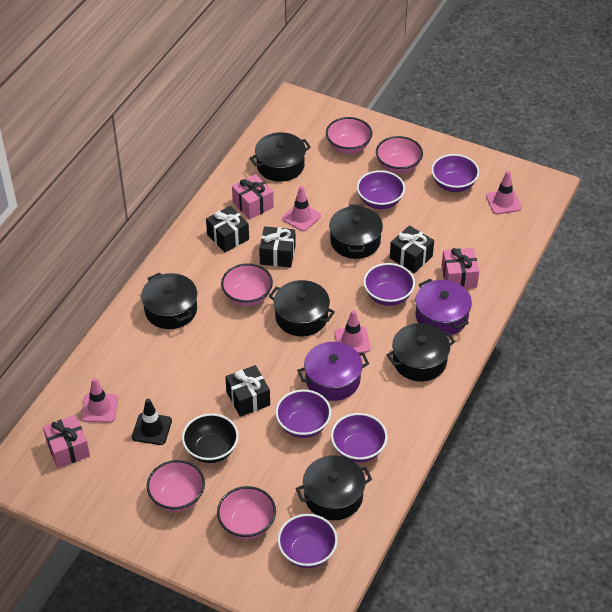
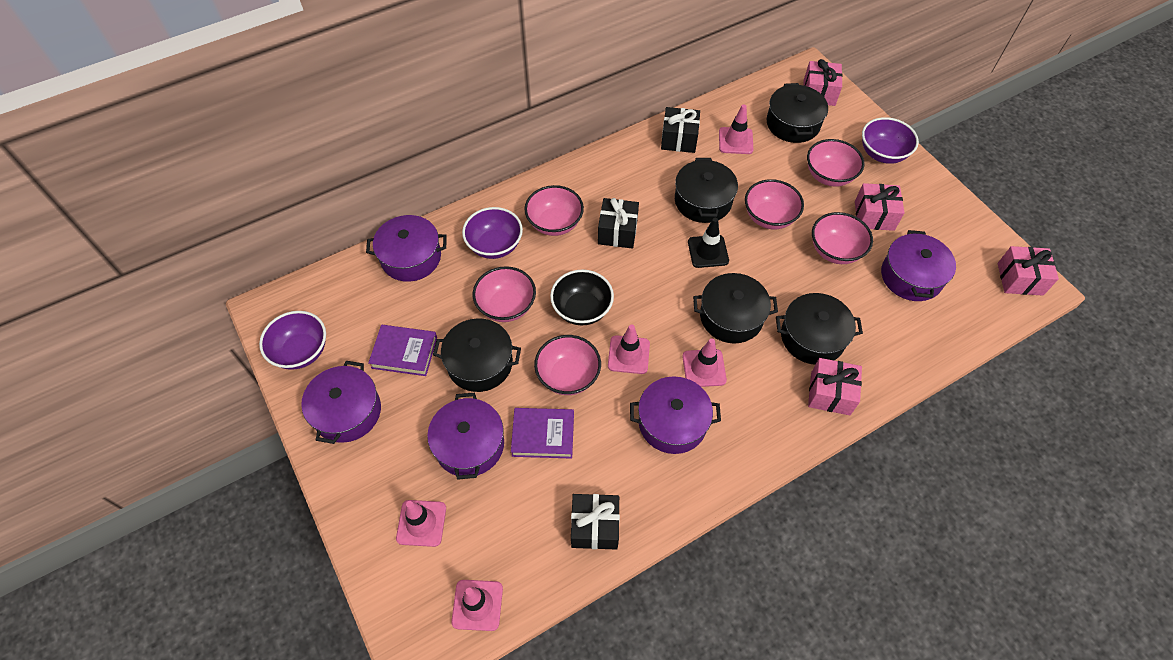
black gift: 4 -> 3
black pot: 6 -> 5
pink bowl: 5 -> 6
pink gift: 3 -> 4
pink traffic cone: 4 -> 5
purple book: 0 -> 2
purple bowl: 6 -> 3
purple pot: 2 -> 5

